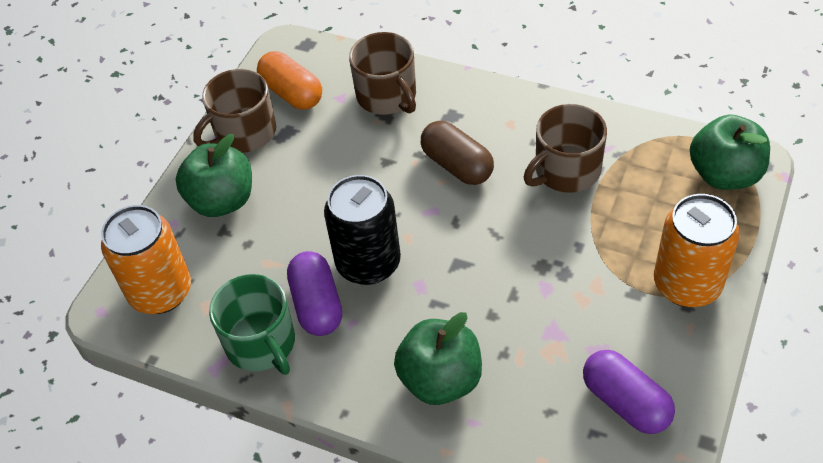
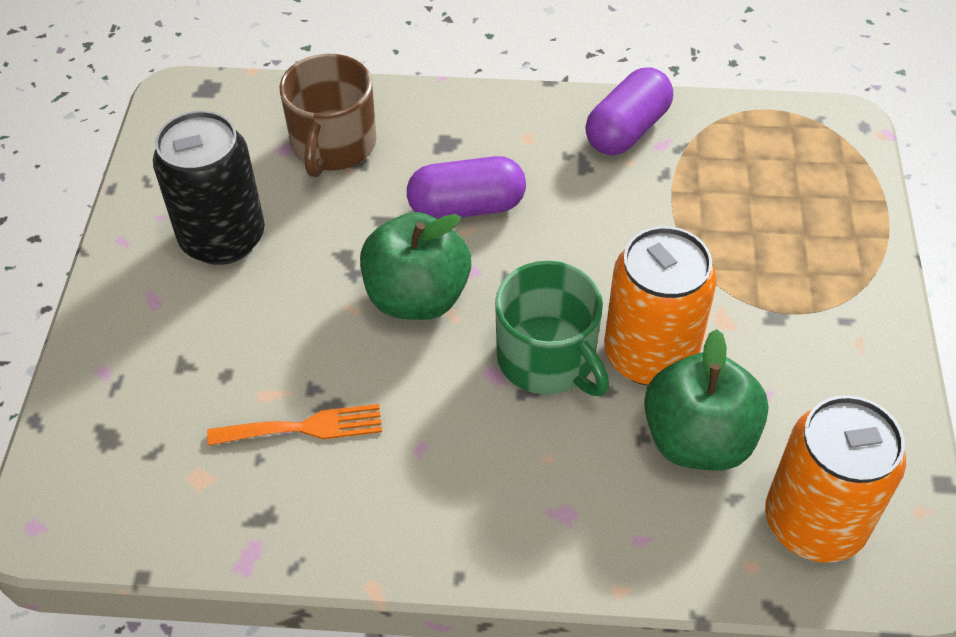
brown capsule: 1 -> 0
brown mug: 3 -> 1
green apple: 3 -> 2
orange capsule: 1 -> 0
orange fork: 0 -> 1

